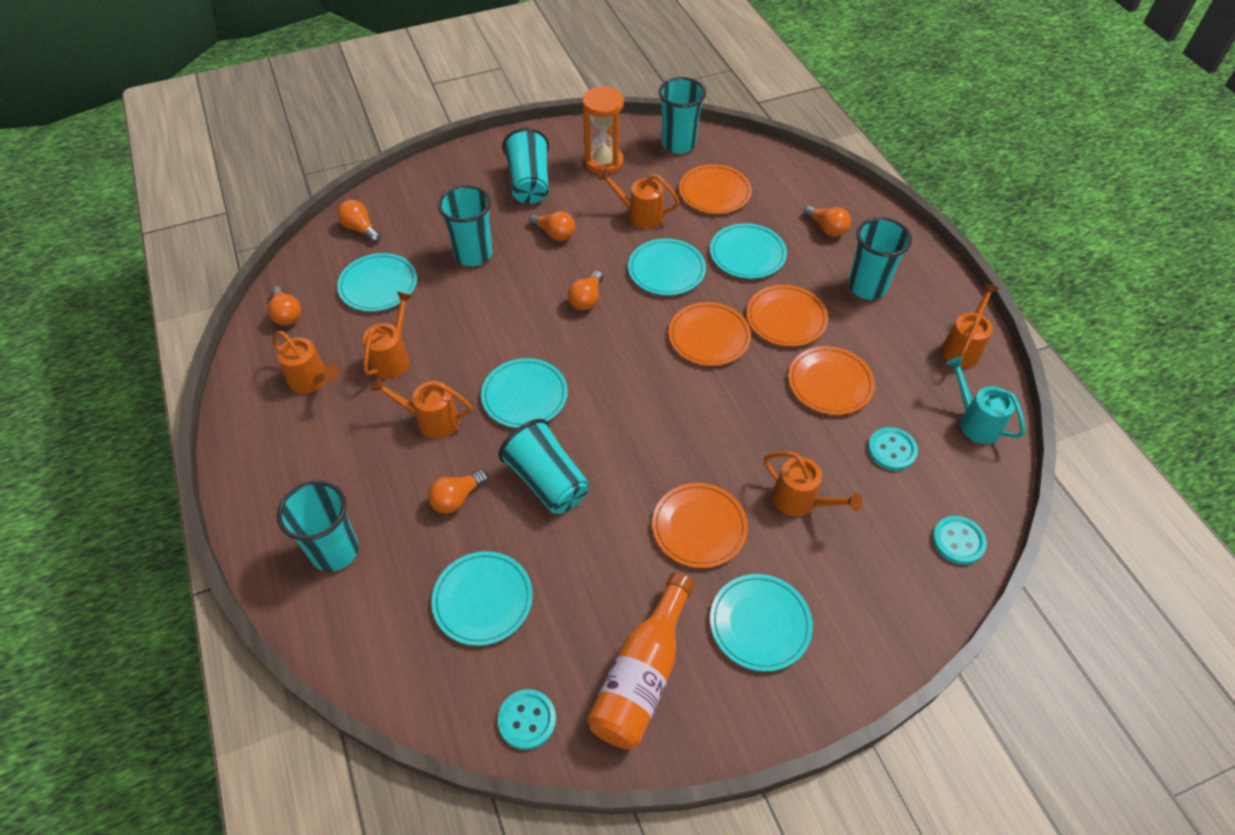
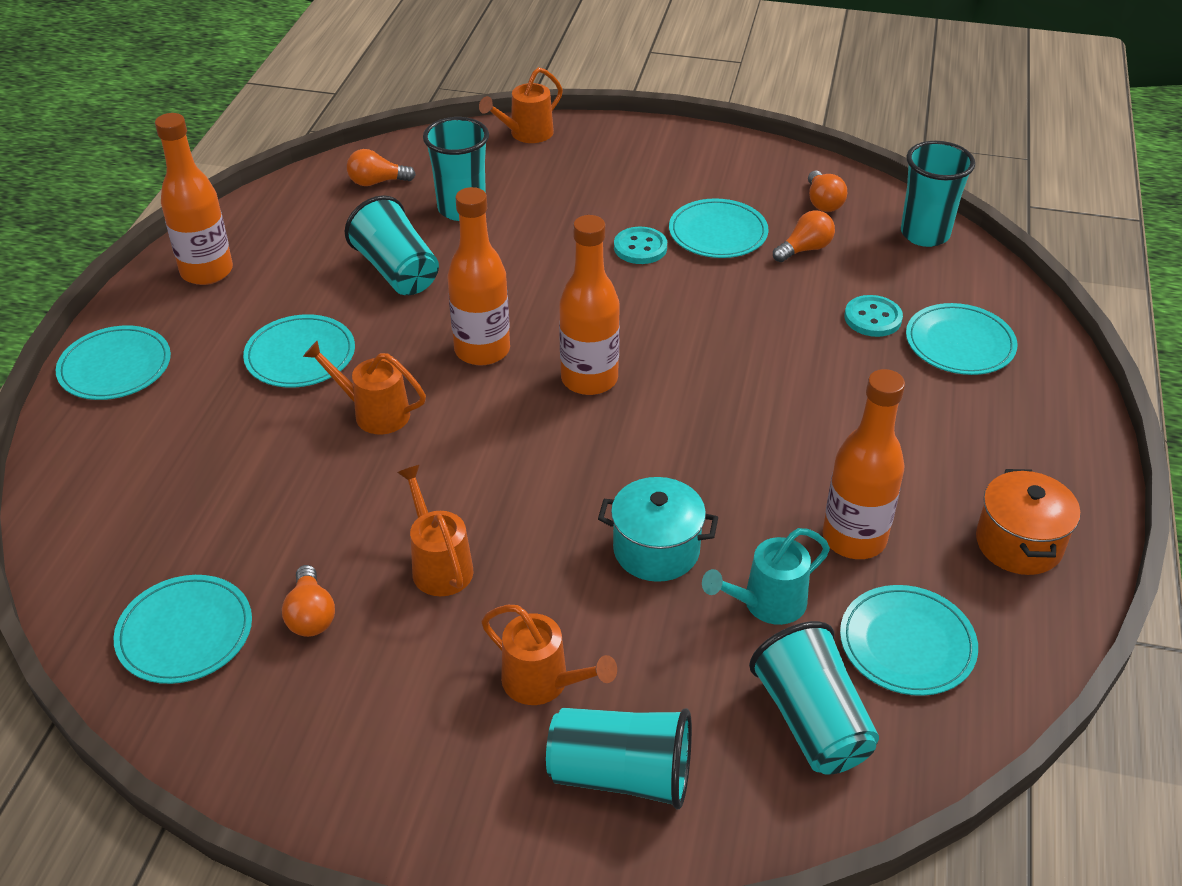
orange bottle: 1 -> 4
orange hourglass: 1 -> 0
orange light bulb: 6 -> 4
orange plate: 5 -> 0
orange pot: 0 -> 1
orange watering can: 6 -> 4
turquoise button: 3 -> 2
turquoise cup: 6 -> 5
turquoise pot: 0 -> 1

